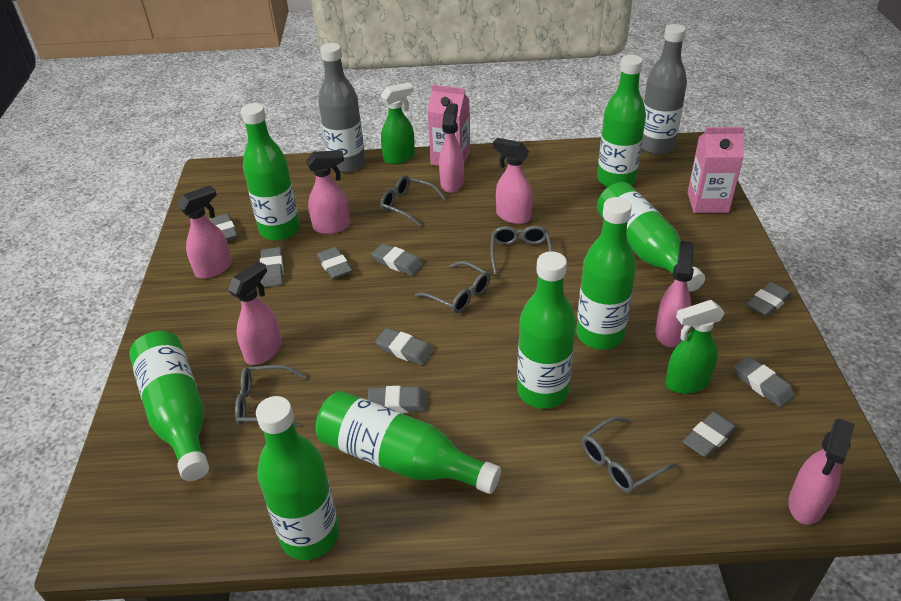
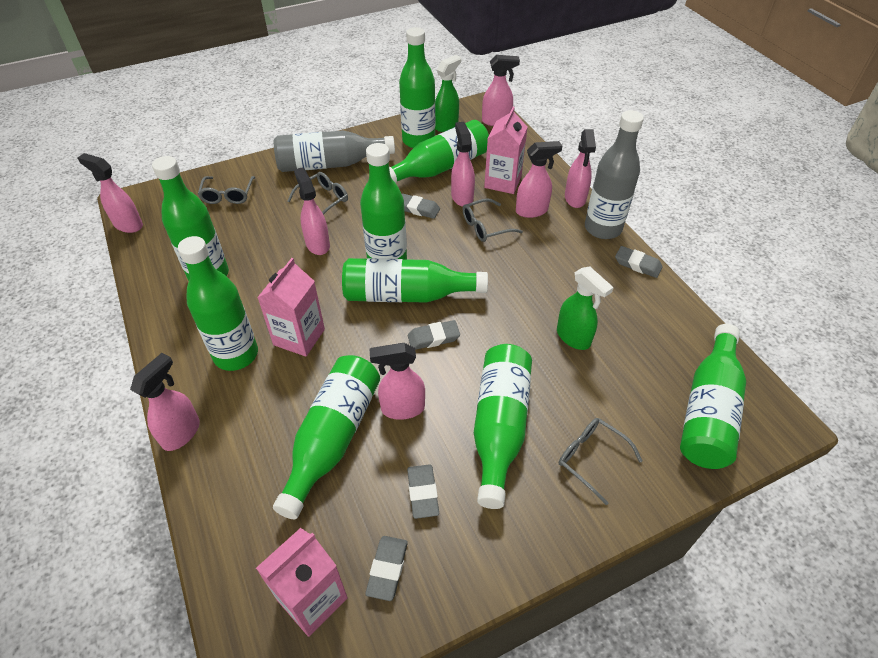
green bottle: 8 -> 9
grey eraser: 9 -> 5
grey glasses: 5 -> 4
pink carton: 2 -> 3
pink spray bottle: 7 -> 8

